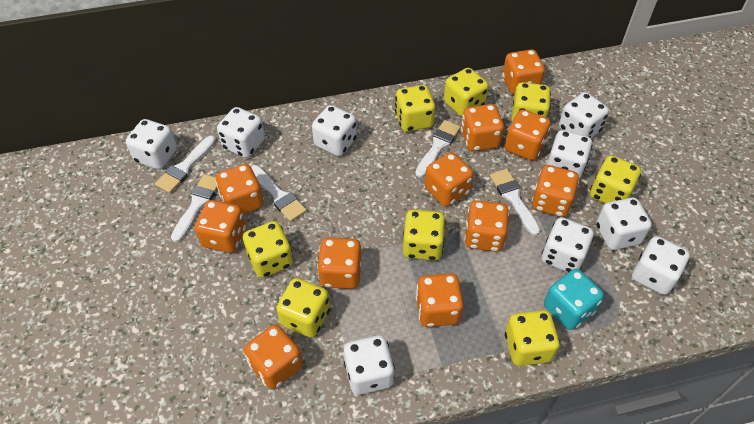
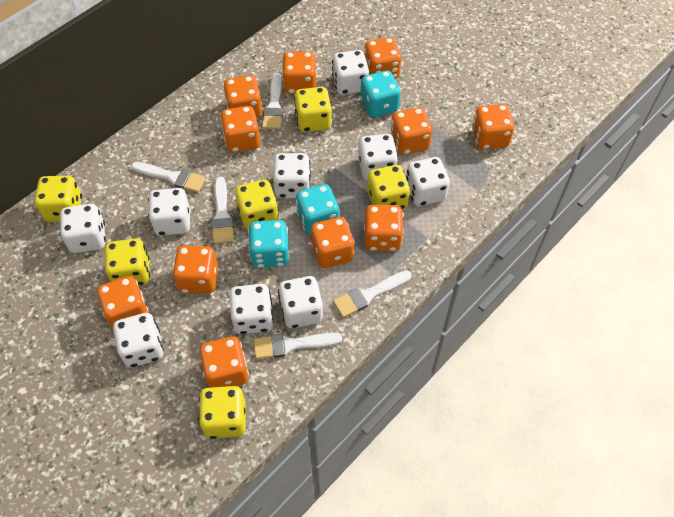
turquoise dice: 1 -> 3
yellow dice: 8 -> 6

